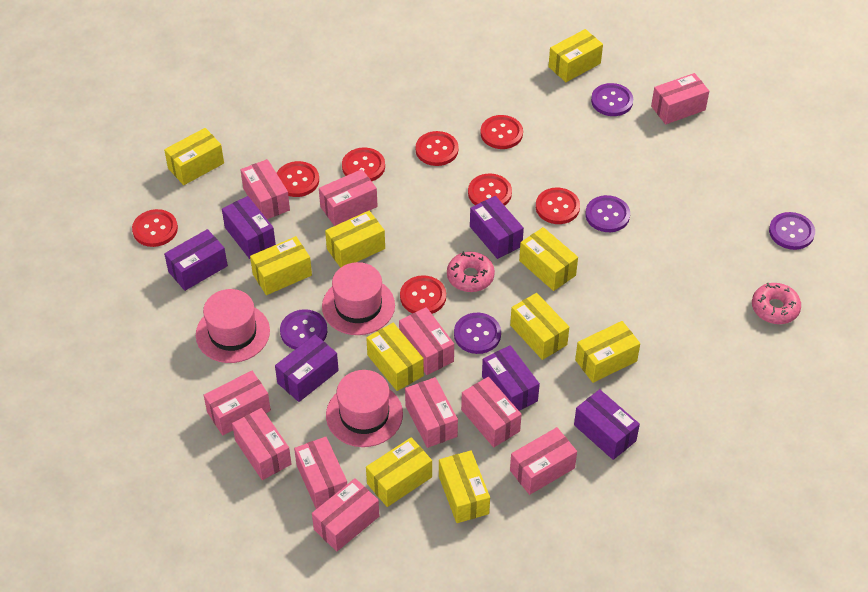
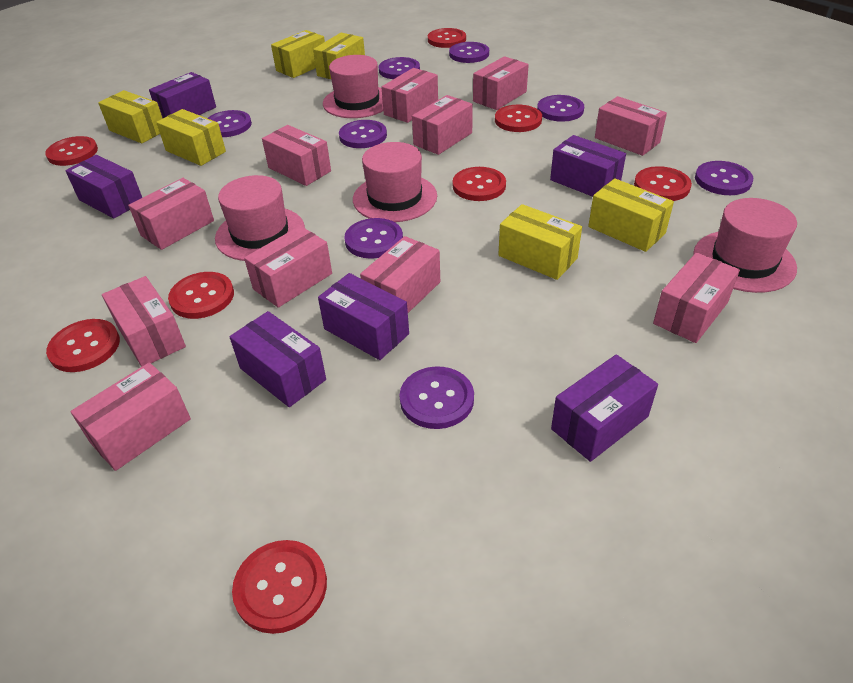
pink donut: 2 -> 0
pink hat: 3 -> 4
purple button: 5 -> 8
yellow box: 10 -> 6

